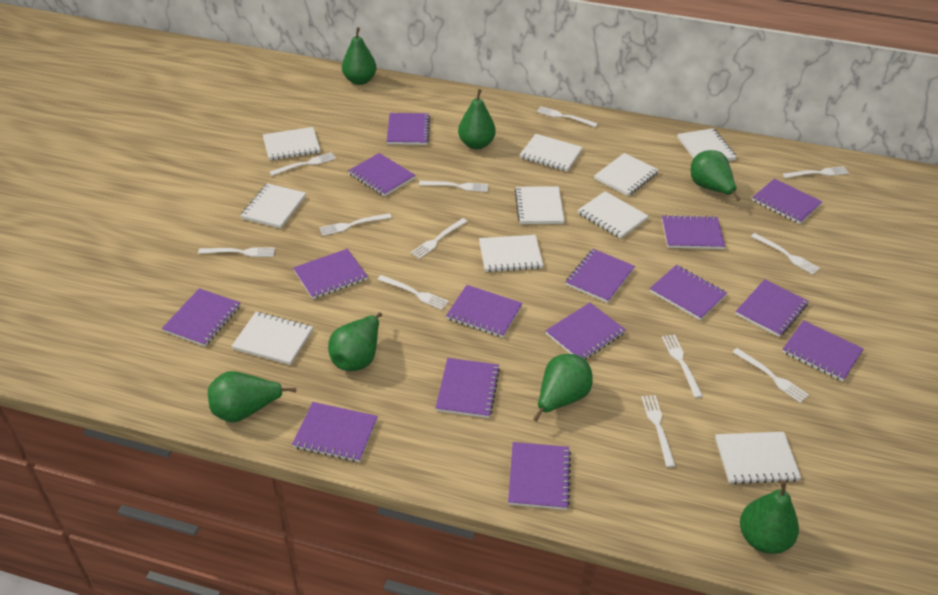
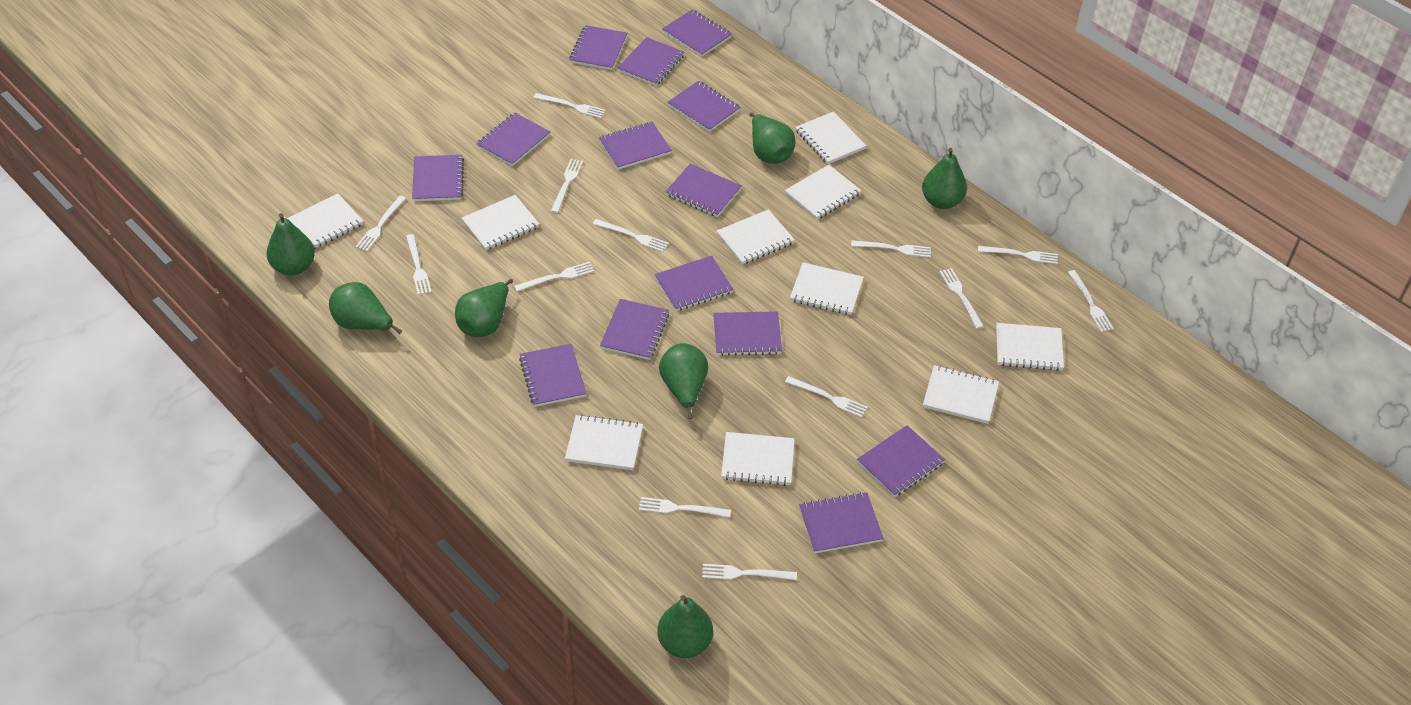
purple notebook: 15 -> 14
white fork: 12 -> 13

